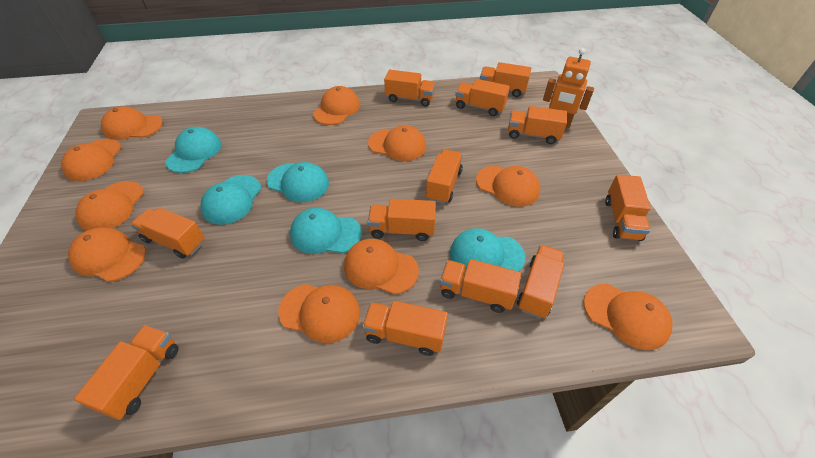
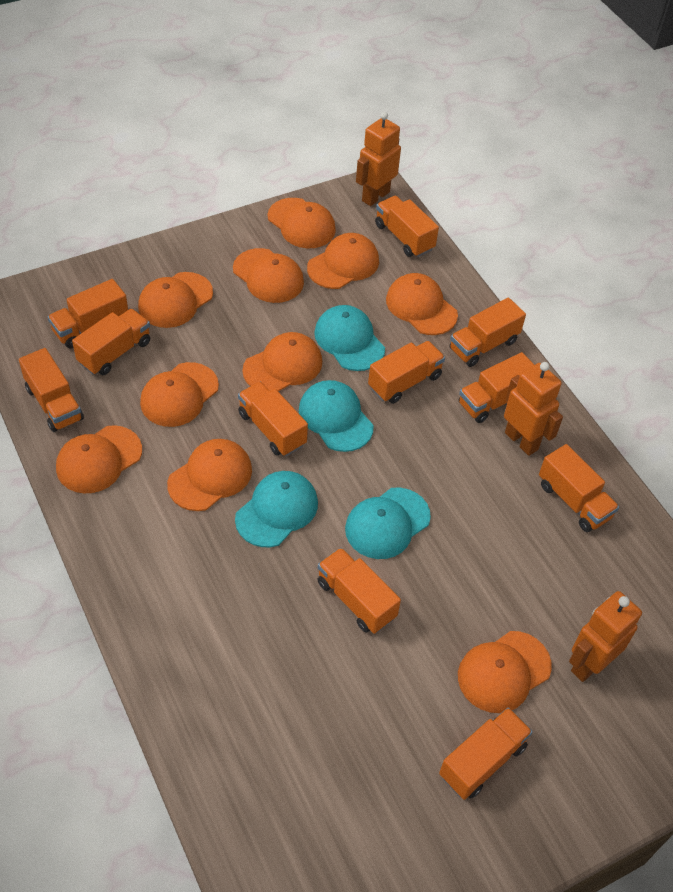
orange robot: 1 -> 3
orange truck: 12 -> 11
turquoise cap: 5 -> 4

